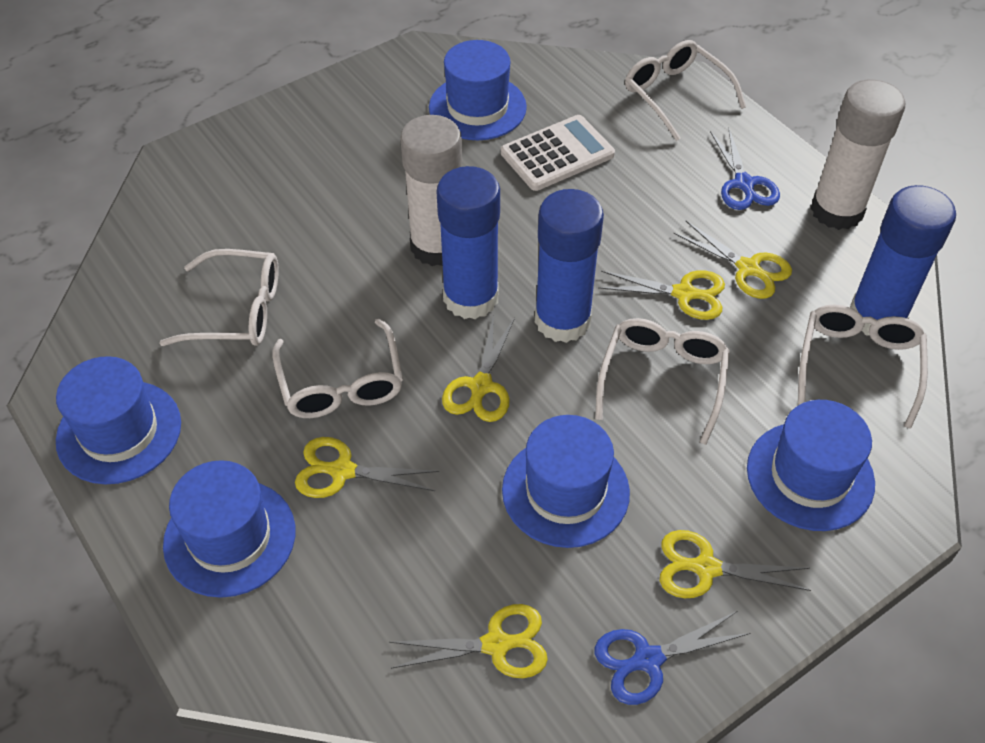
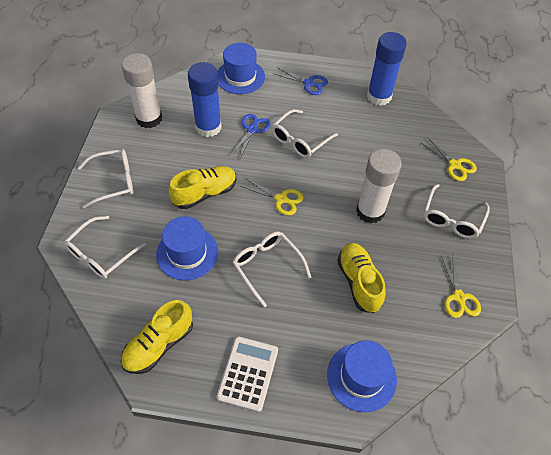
blue glue stick: 3 -> 2
blue hat: 5 -> 3
yellow scissors: 6 -> 3
yellow shoe: 0 -> 3

